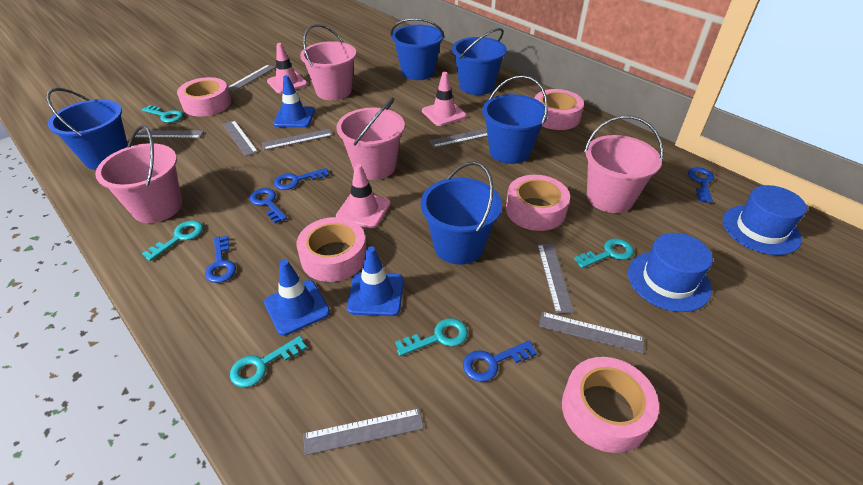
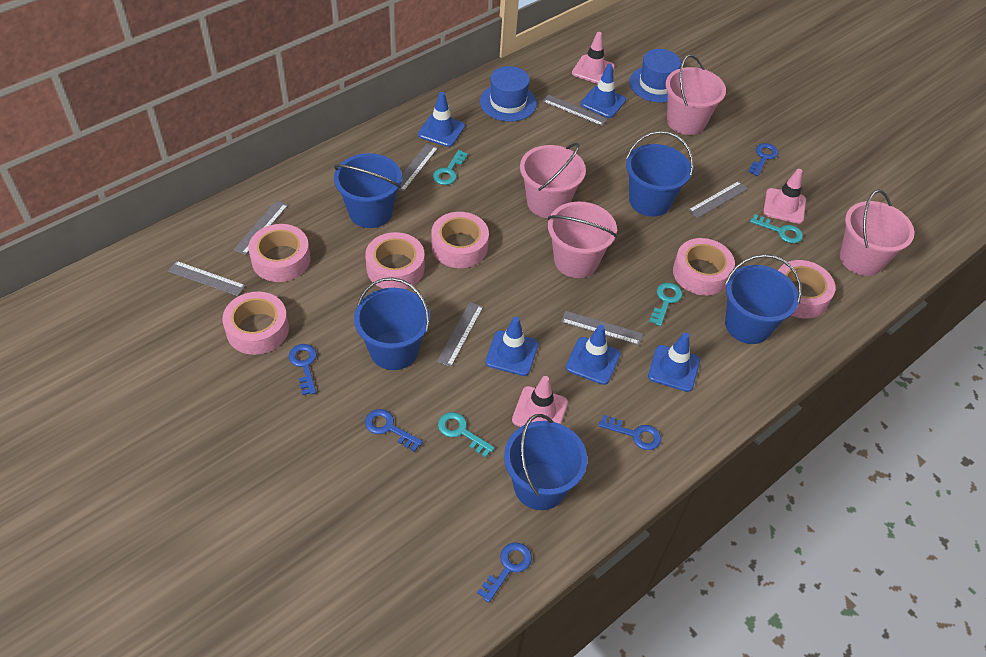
blue traffic cone: 3 -> 5
grey ruler: 8 -> 7
pink tape: 5 -> 6
turquoise key: 5 -> 4

